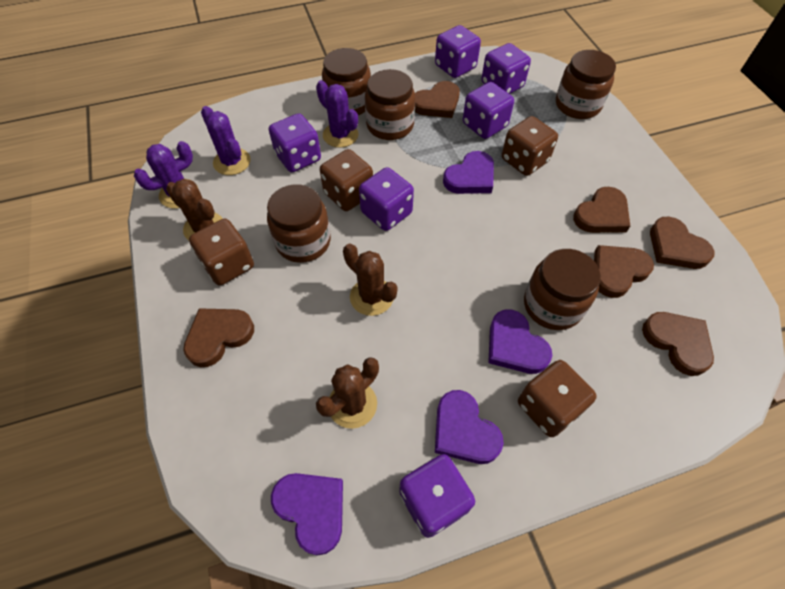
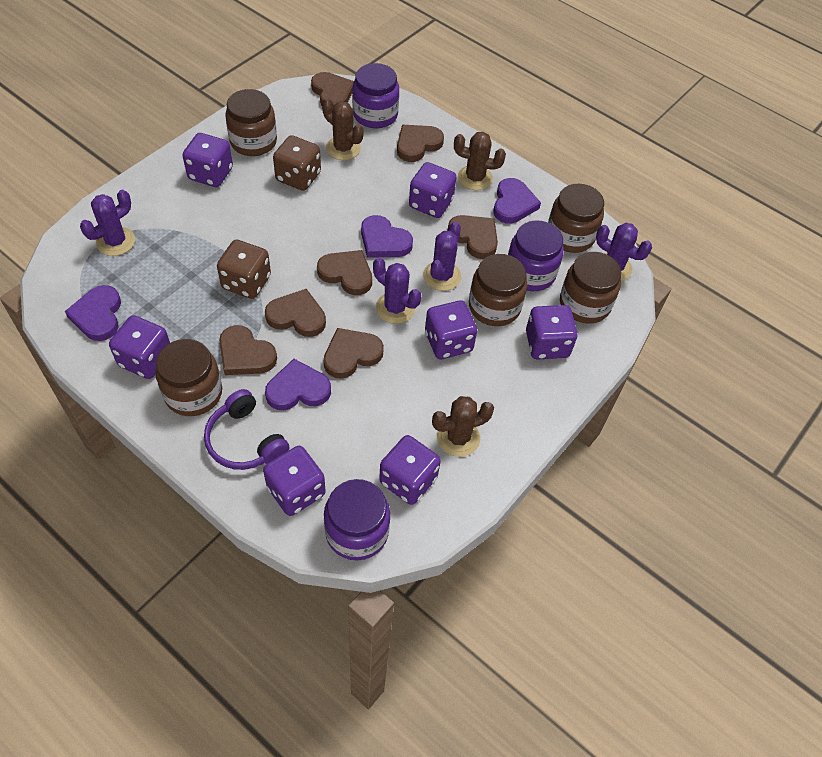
brown dice: 4 -> 2
brown heart: 6 -> 7
purple cactus: 3 -> 4
purple dice: 6 -> 7
purple headphones: 0 -> 1
purple jar: 0 -> 3

